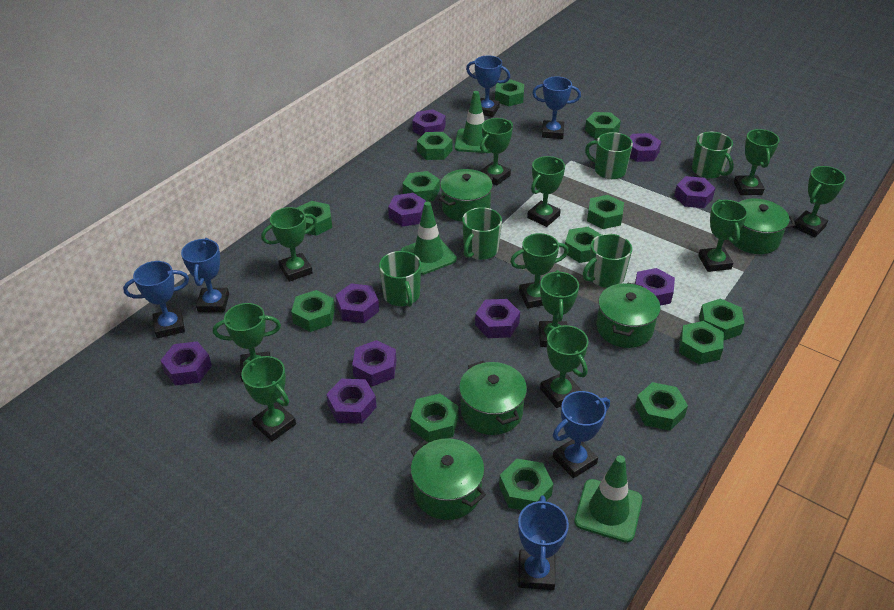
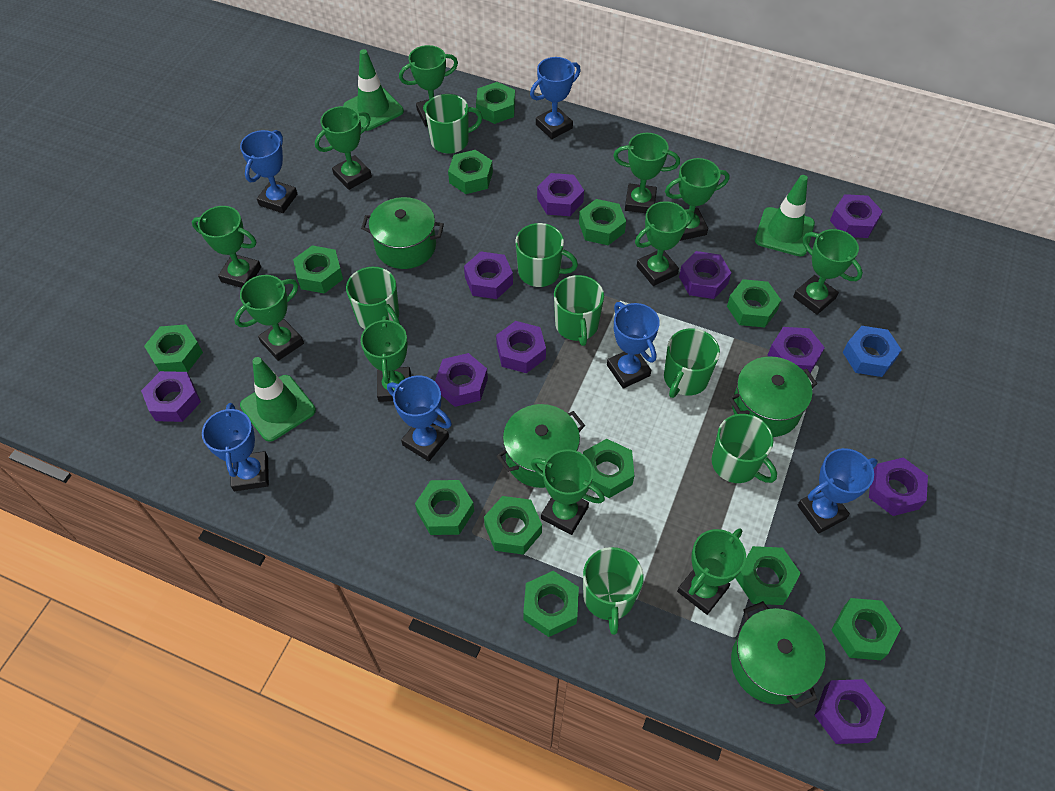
blue nut: 0 -> 1
green mug: 5 -> 7
green nut: 13 -> 12
green pot: 5 -> 4

